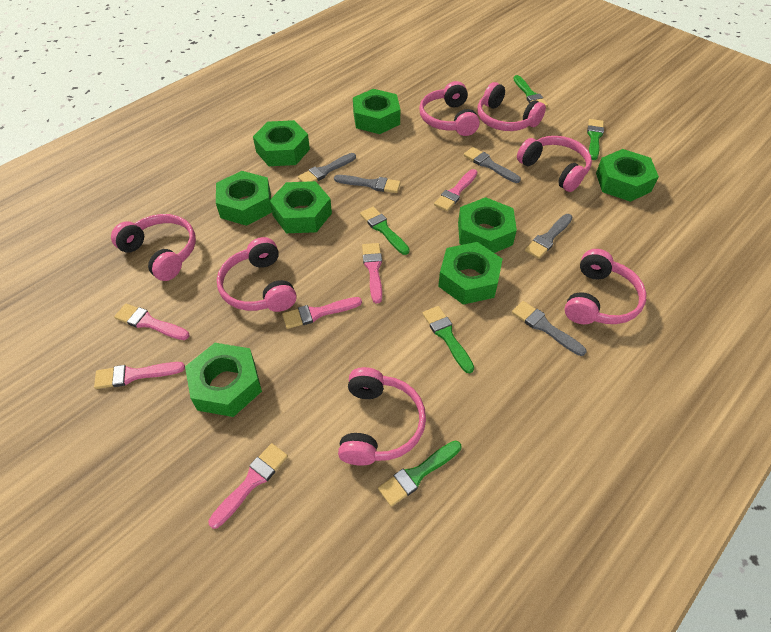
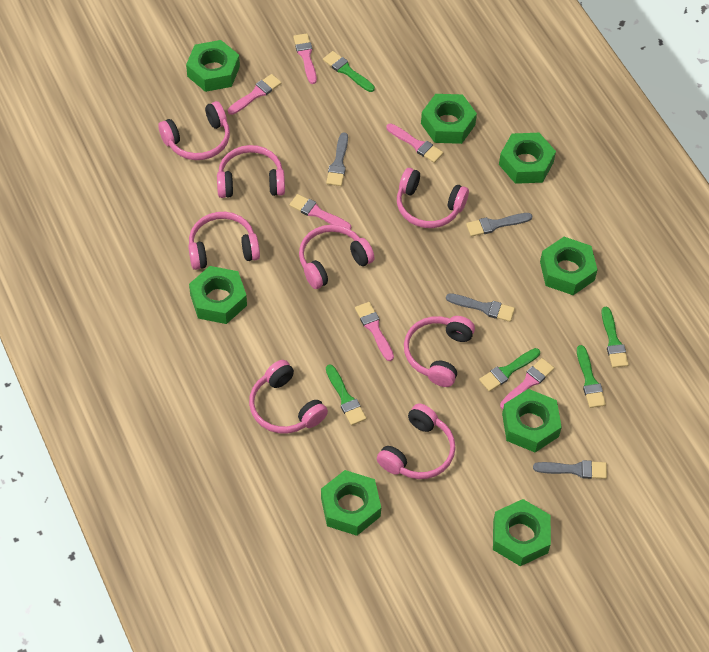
grey brush: 5 -> 4
pink headphones: 7 -> 8

